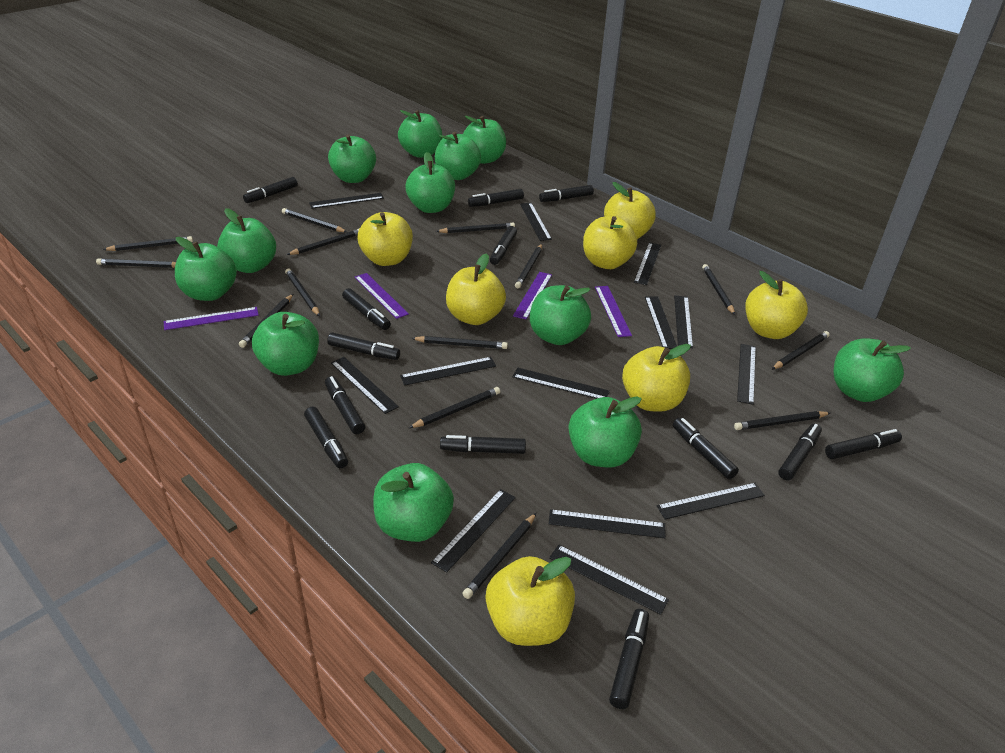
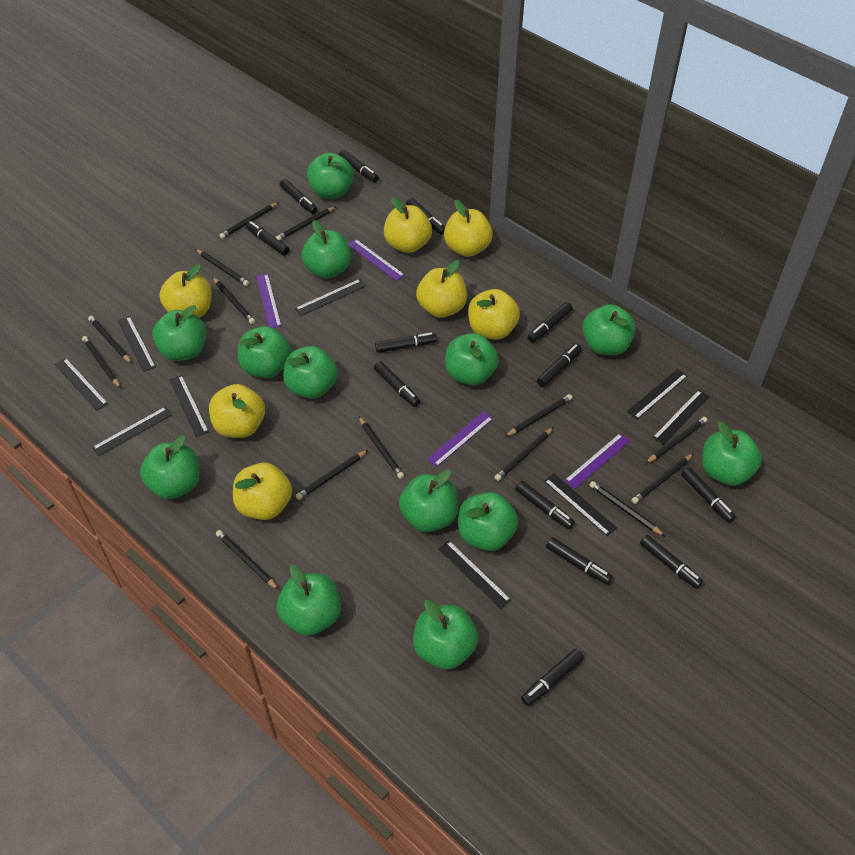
black ruler: 13 -> 9
green apple: 12 -> 13

